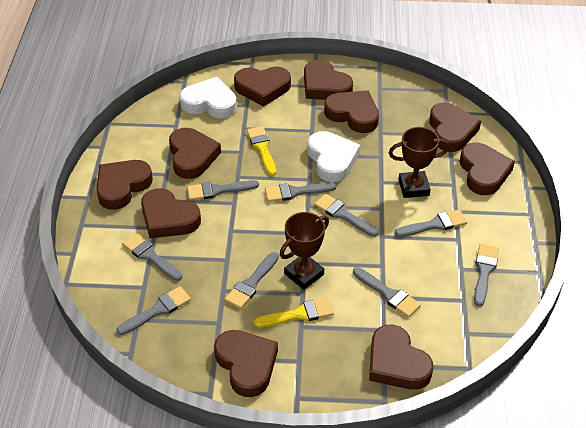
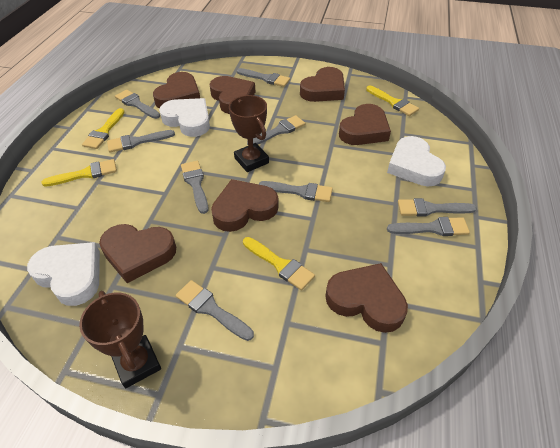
brown heart: 10 -> 7
white heart: 2 -> 3
yellow brush: 2 -> 4

